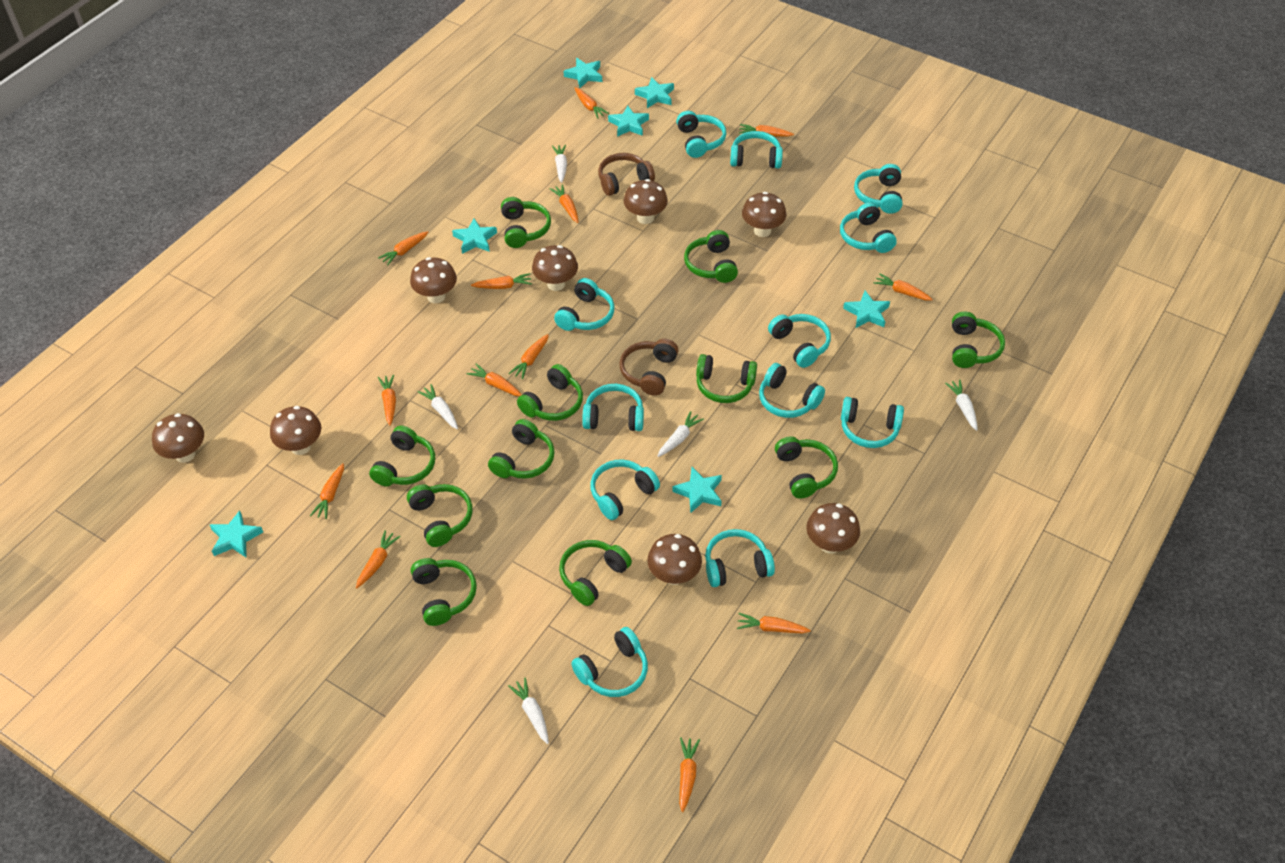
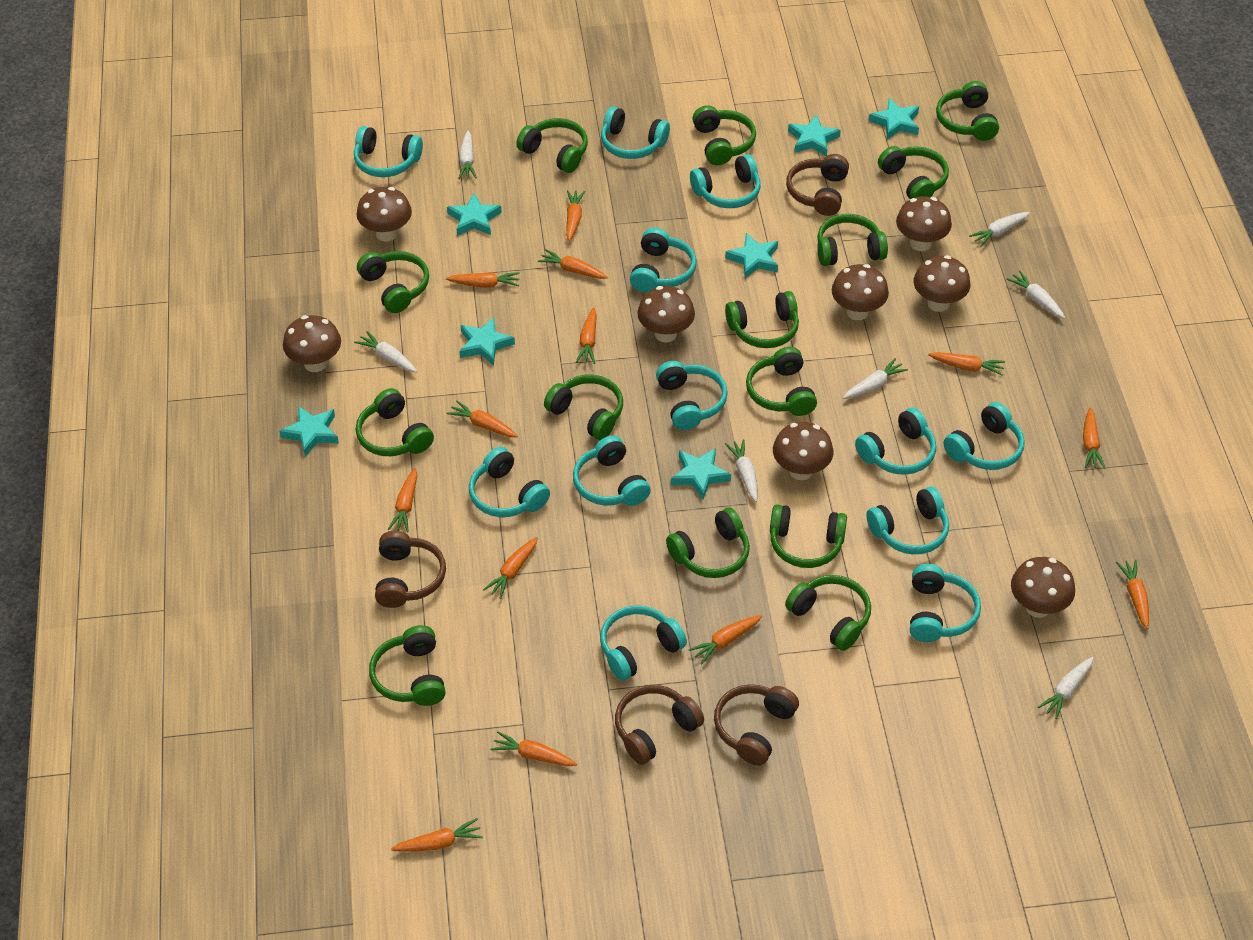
brown headphones: 2 -> 4
green headphones: 11 -> 14
white carrot: 5 -> 7

